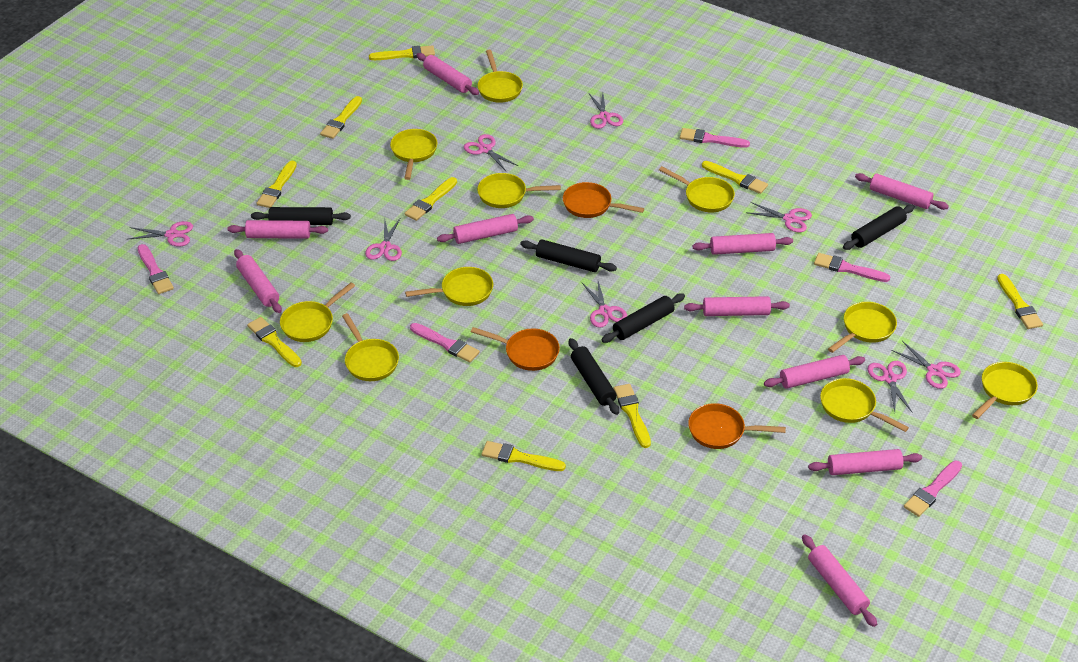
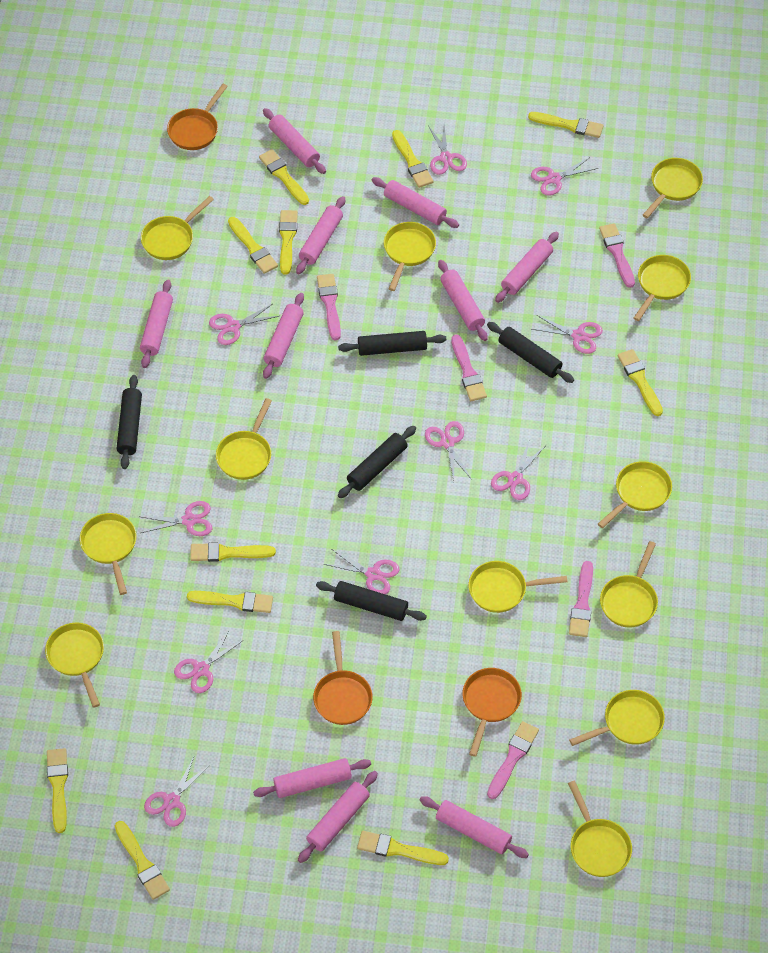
pink scissors: 8 -> 10
yellow brush: 9 -> 11
yellow pan: 10 -> 12

